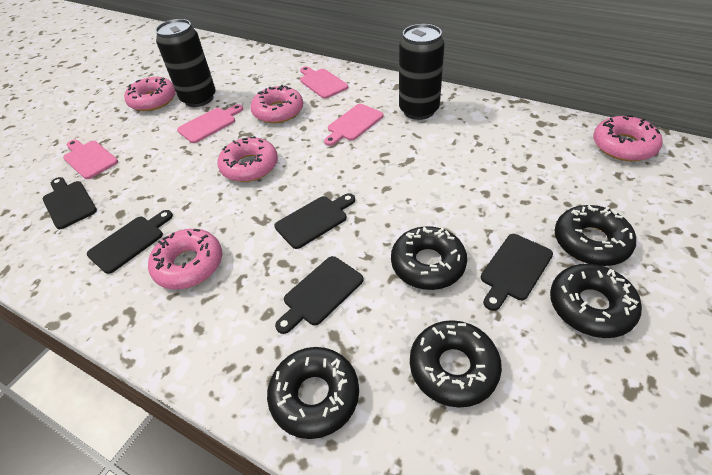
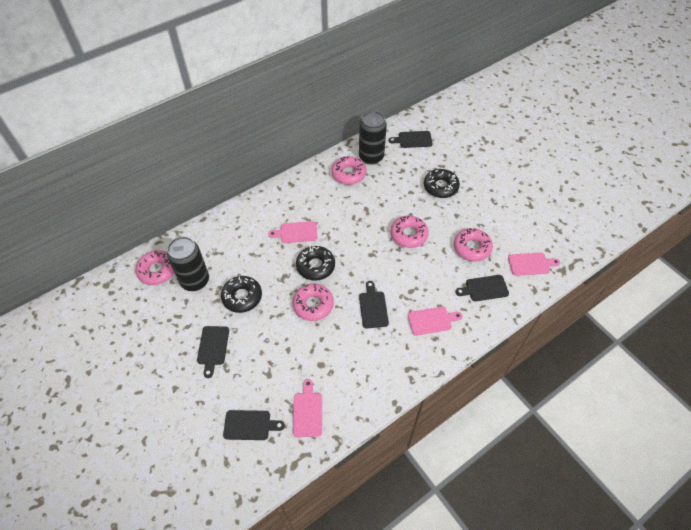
black donut: 5 -> 3

